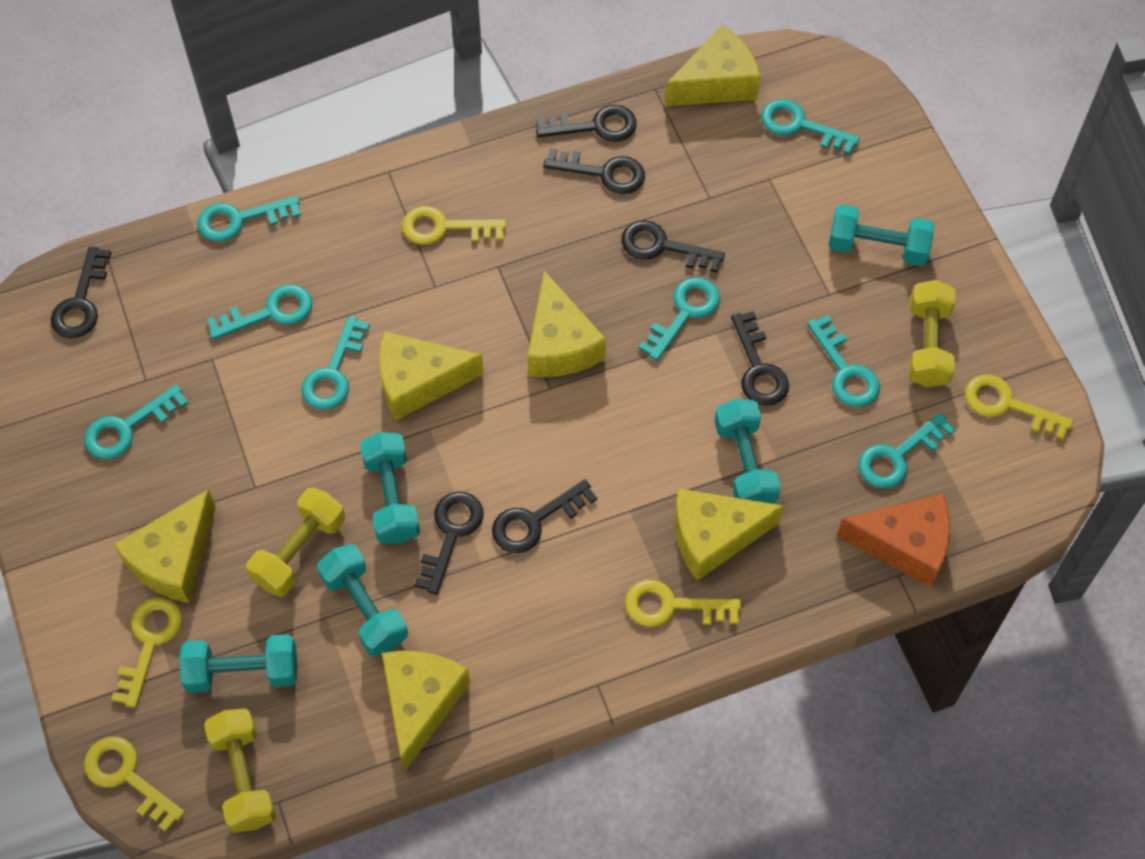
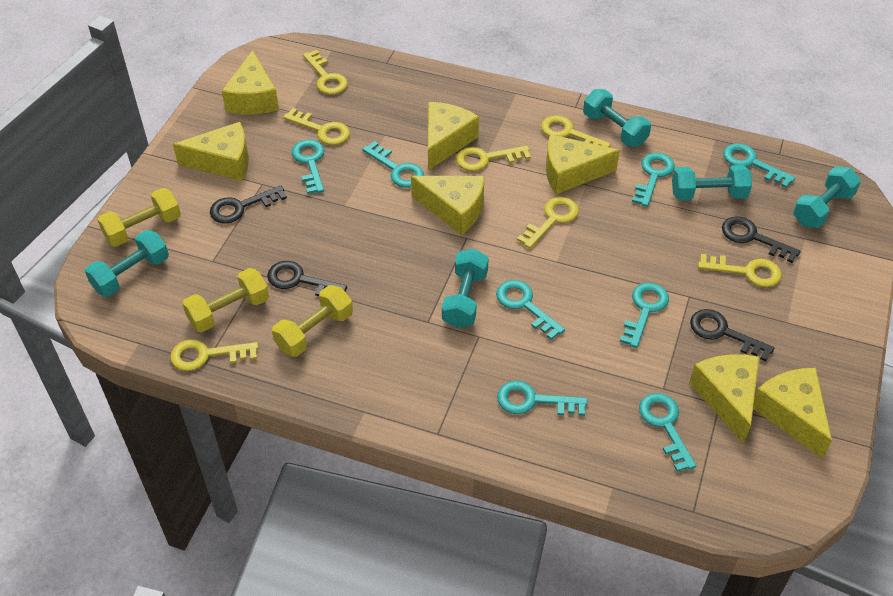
black key: 7 -> 4
orange cheese: 1 -> 0
yellow cheese: 6 -> 7
yellow key: 5 -> 7

